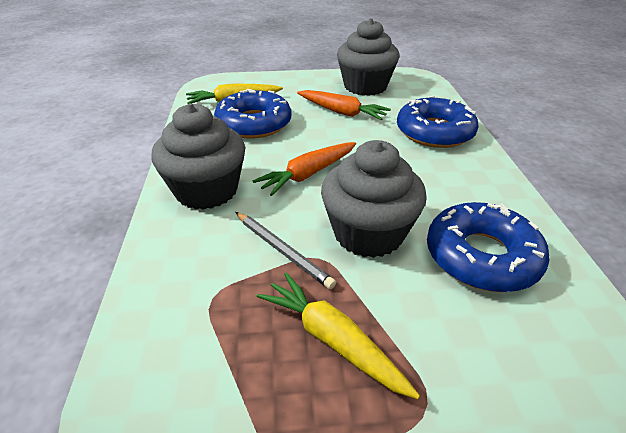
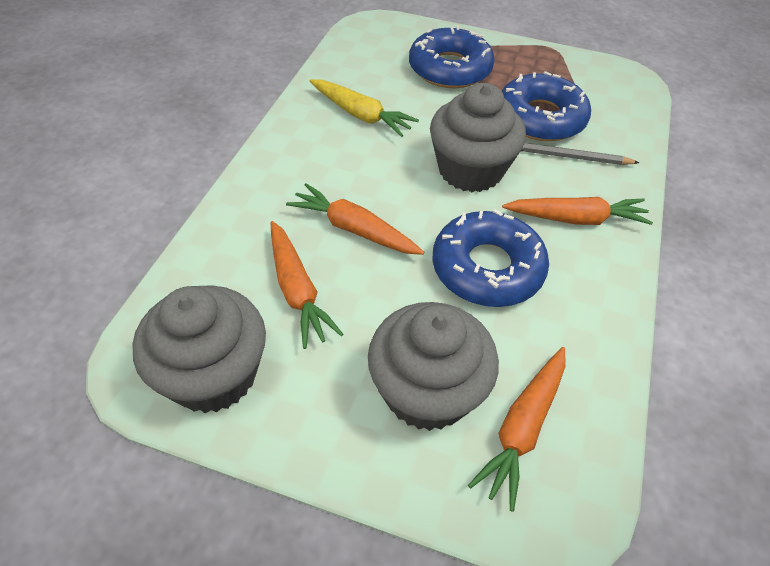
orange carrot: 2 -> 4
yellow carrot: 2 -> 1

